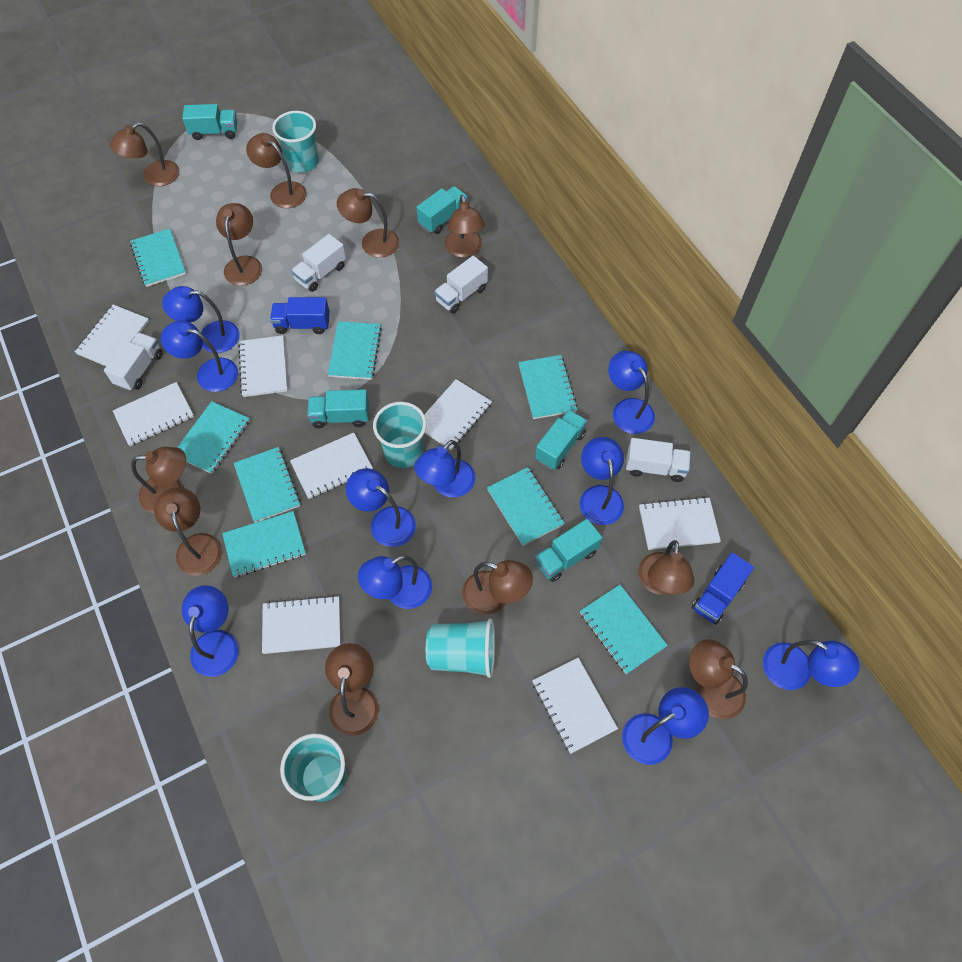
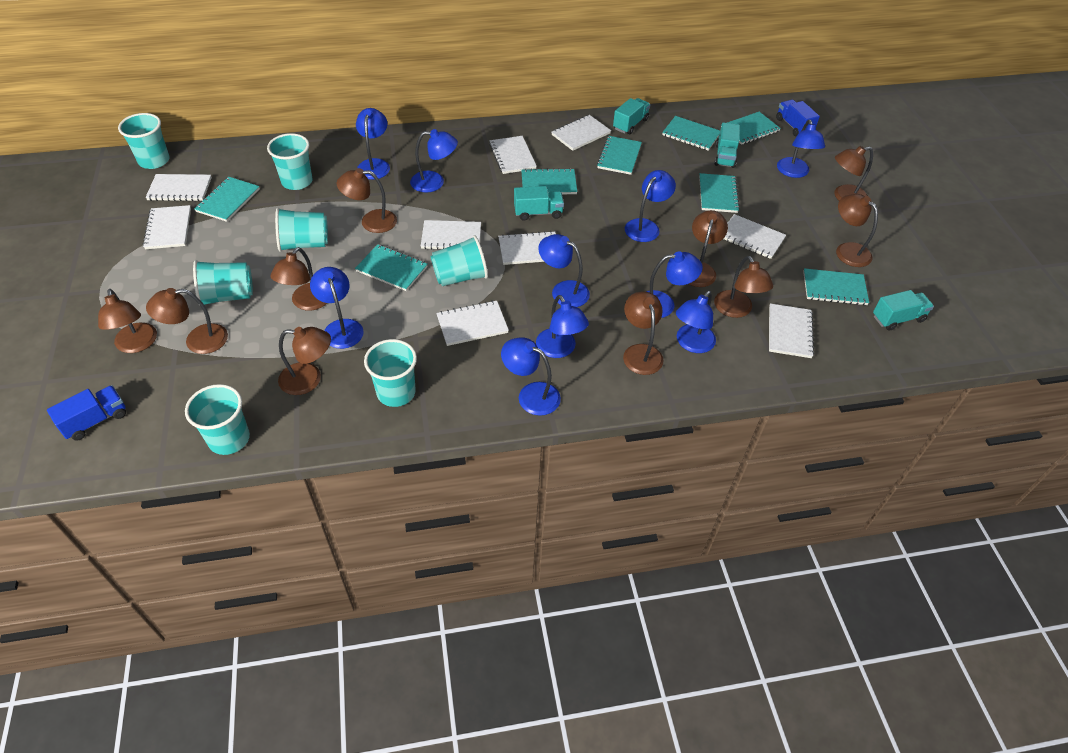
brown lamp: 11 -> 10
turquoise cup: 4 -> 7
turquoise truck: 5 -> 4
white notebook: 8 -> 9
white truck: 4 -> 0

